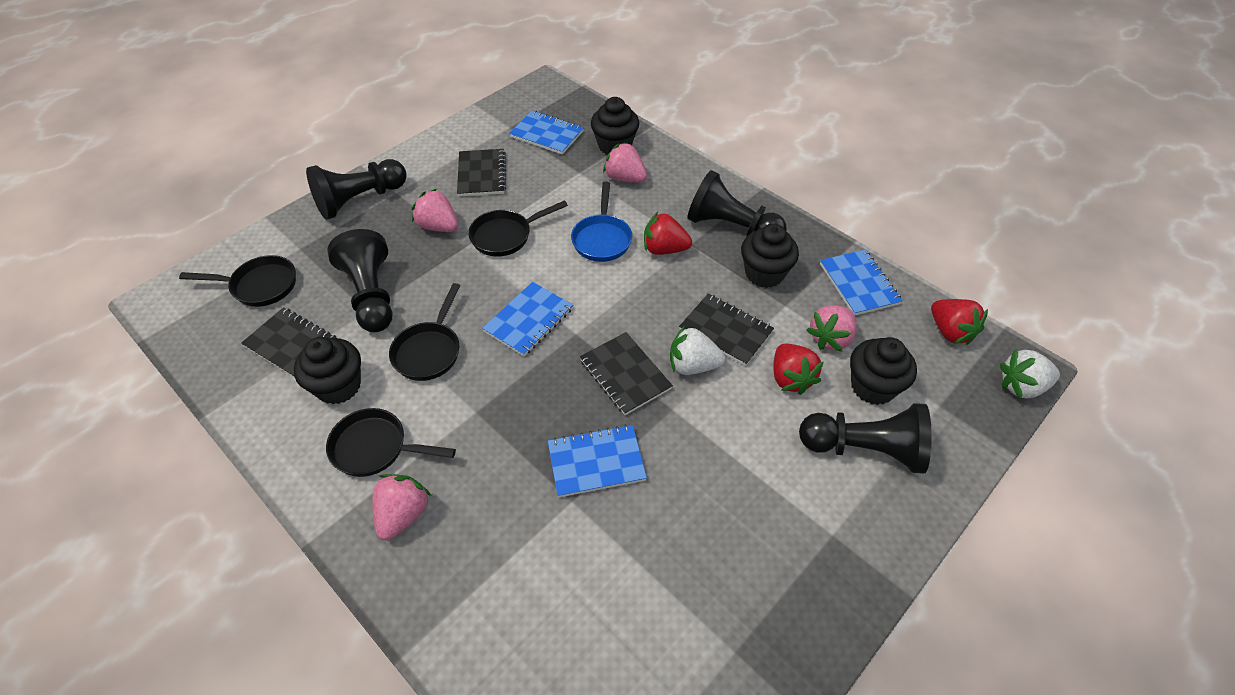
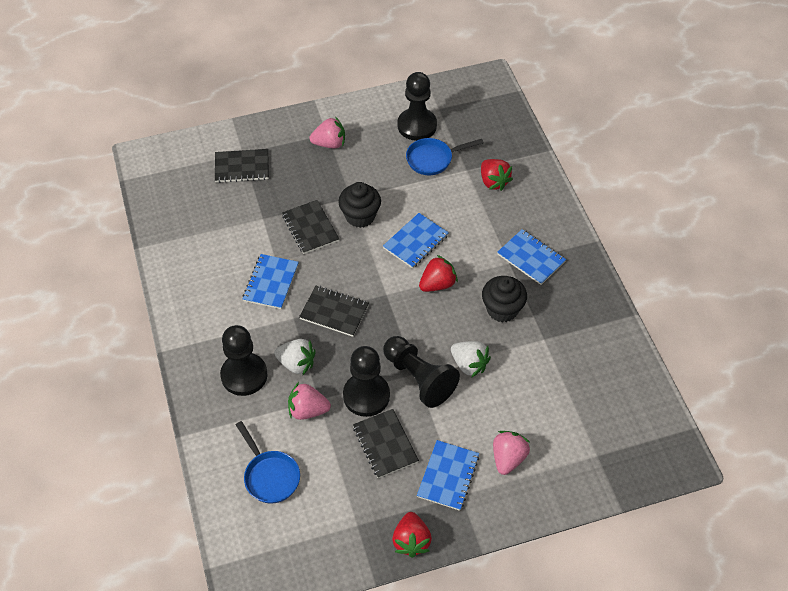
black cupcake: 4 -> 2
black pan: 4 -> 0
blue pan: 1 -> 2
pink strawberry: 4 -> 3

